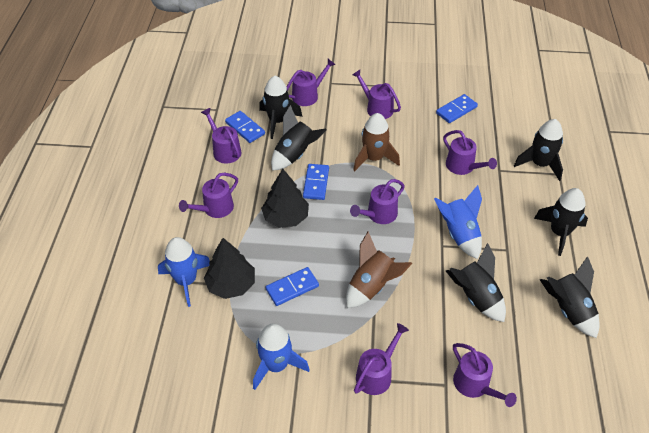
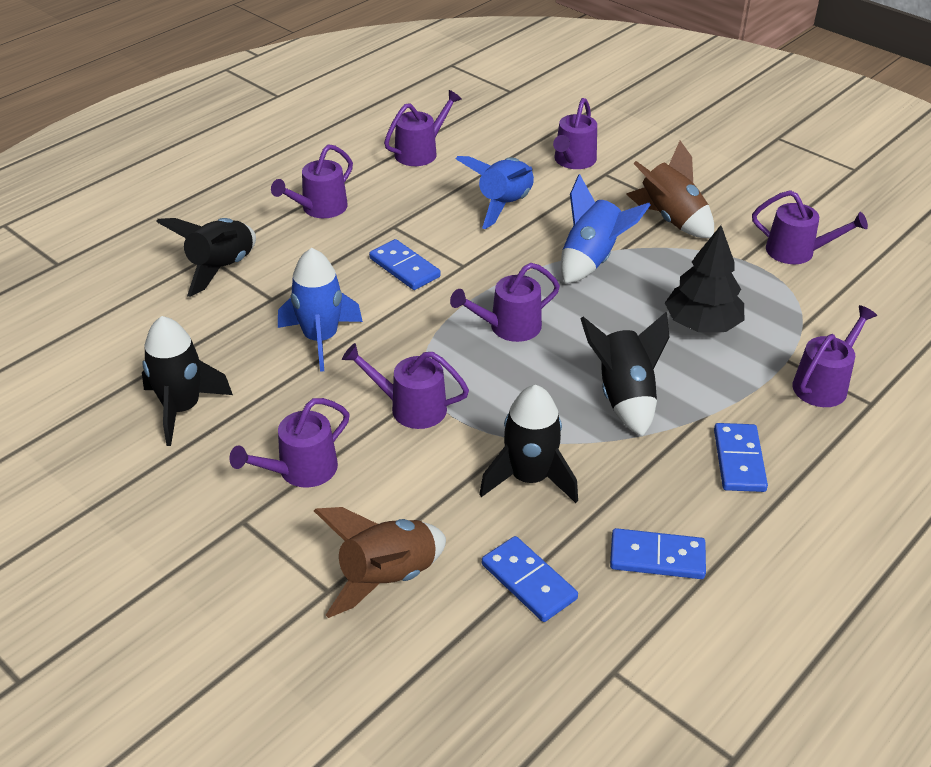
black rocket: 6 -> 4
black tree: 2 -> 1

